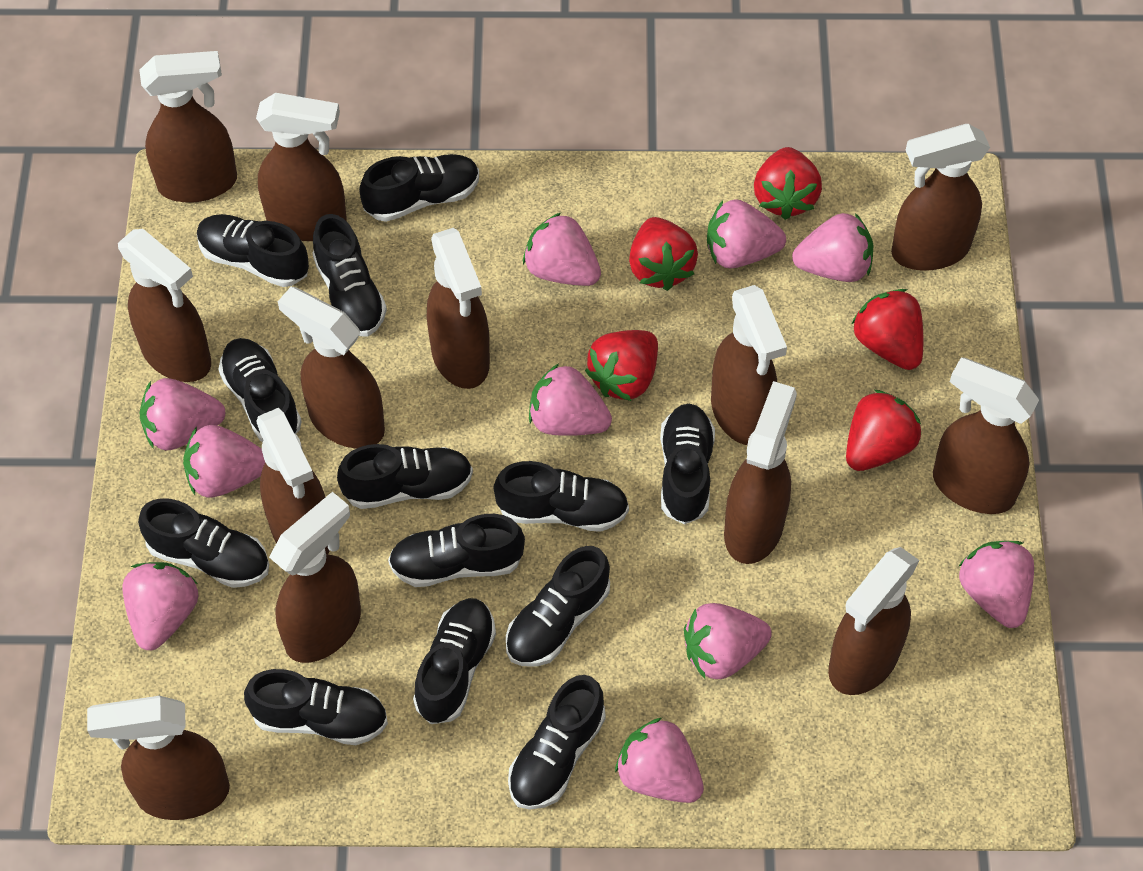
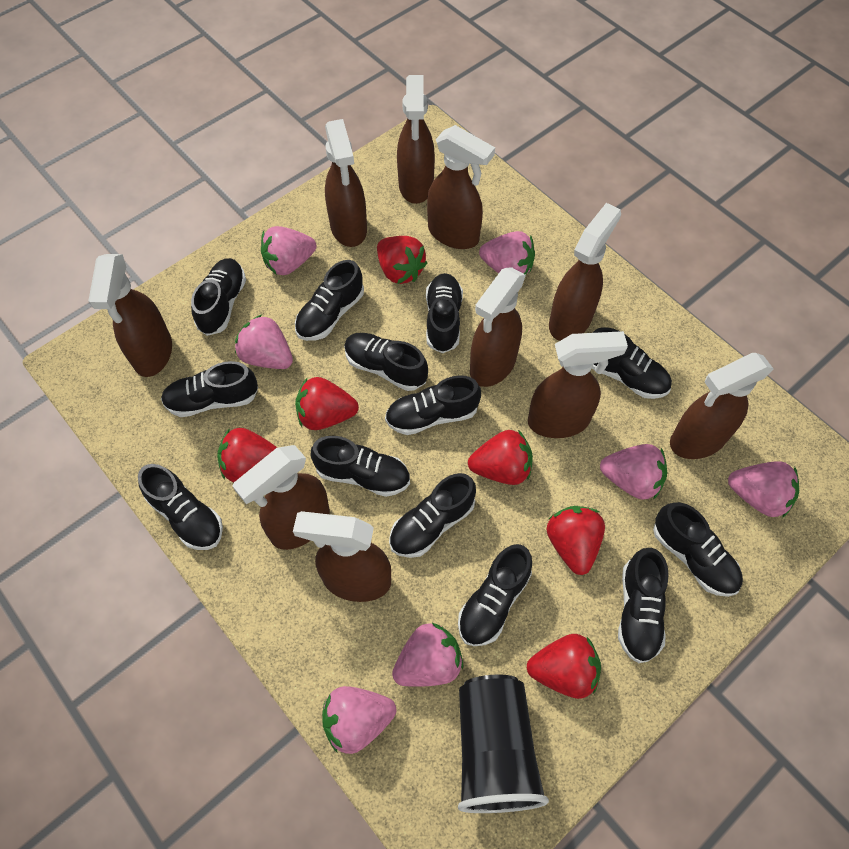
black cup: 0 -> 1
brown spray bottle: 13 -> 10
pink strawberry: 10 -> 7
red strawberry: 5 -> 6

